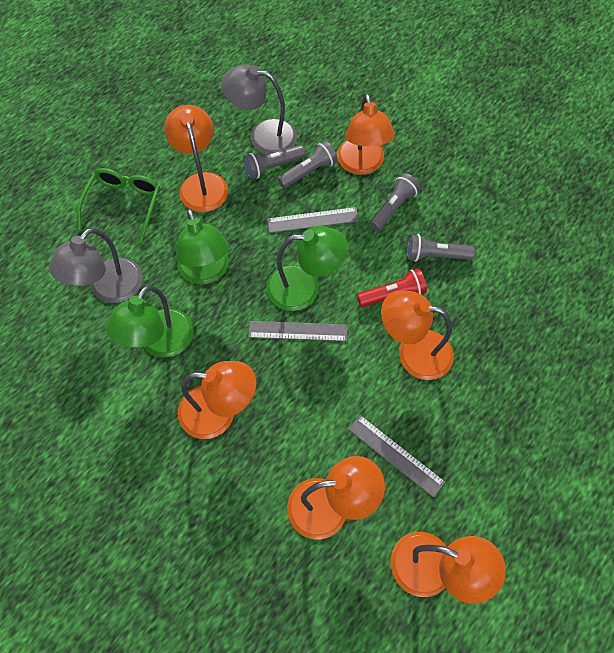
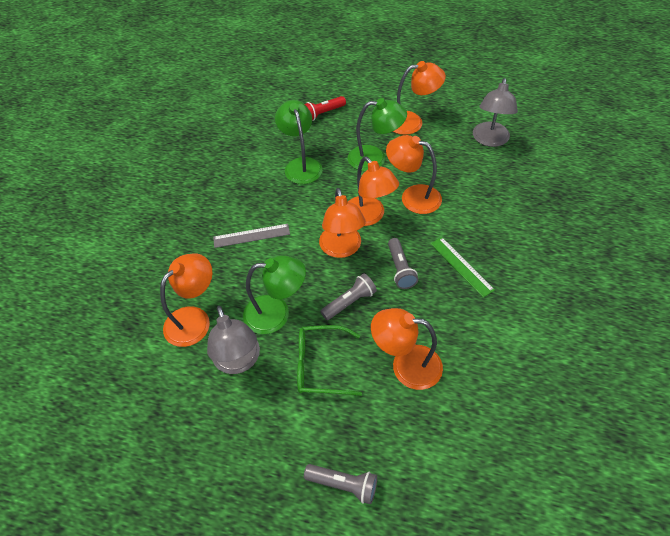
green ruler: 0 -> 1
grey flashlight: 4 -> 3
grey ruler: 3 -> 1

